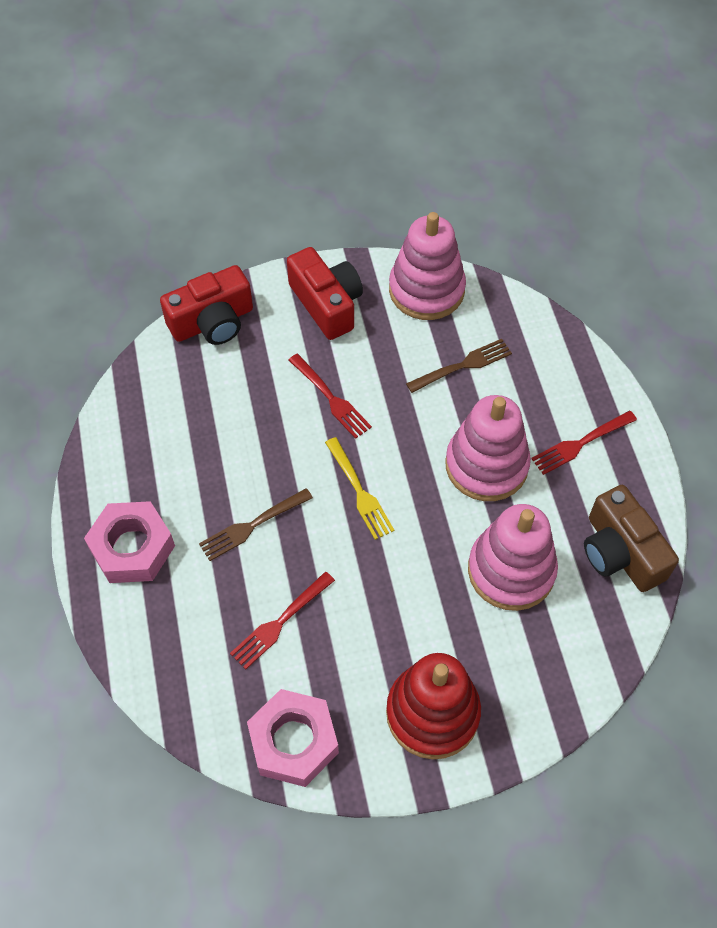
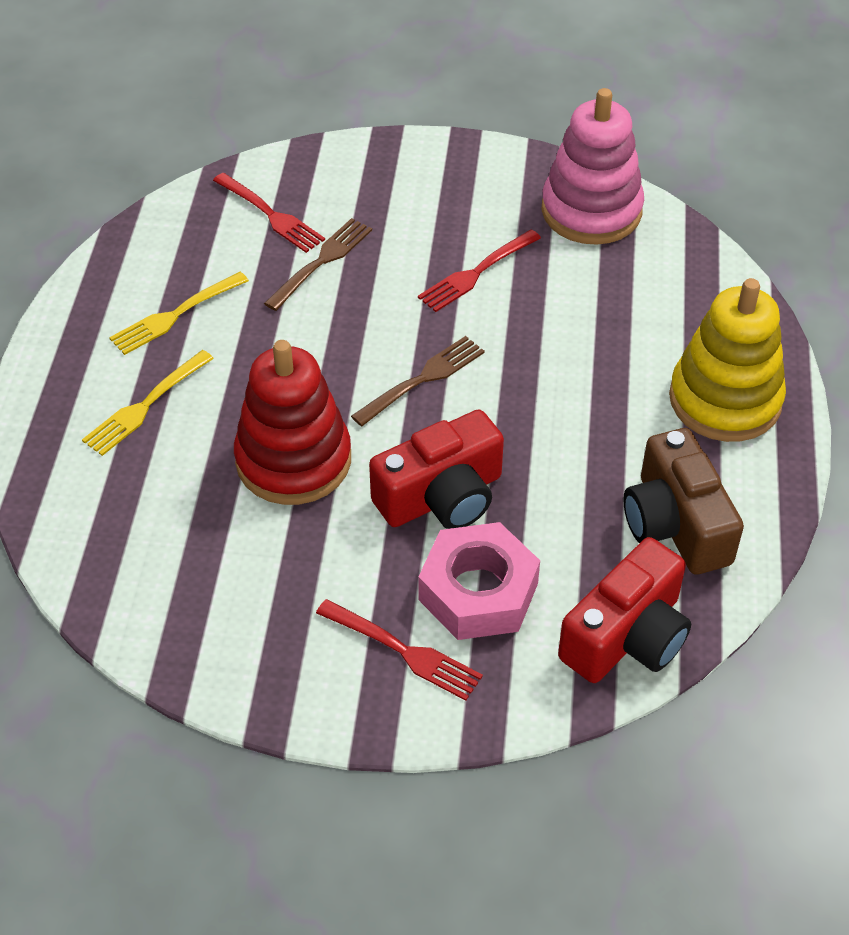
pink nut: 2 -> 1
pink stacking toy: 3 -> 1
yellow fork: 1 -> 2
yellow stacking toy: 0 -> 1

